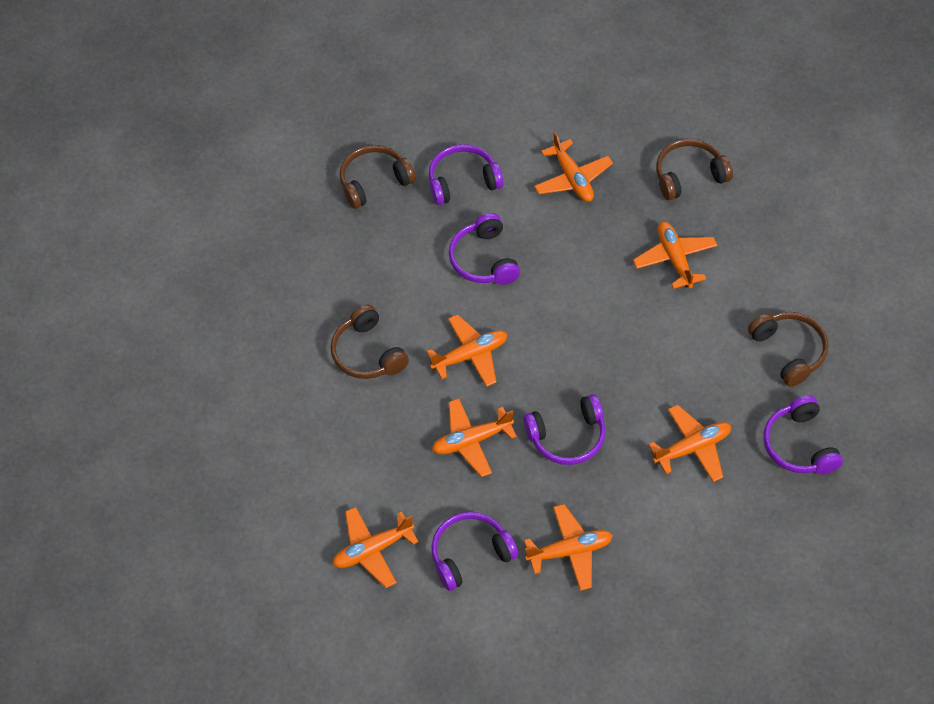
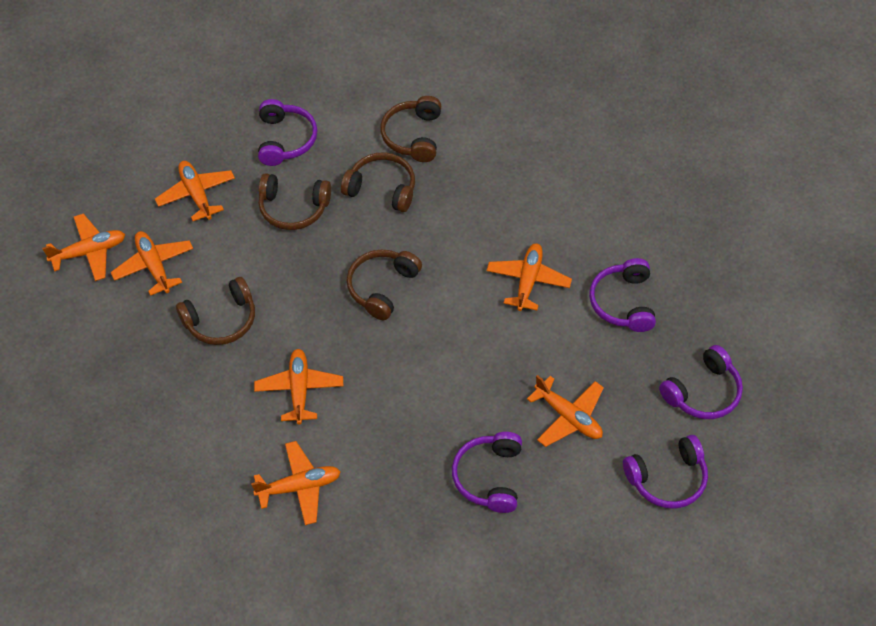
brown headphones: 4 -> 5

